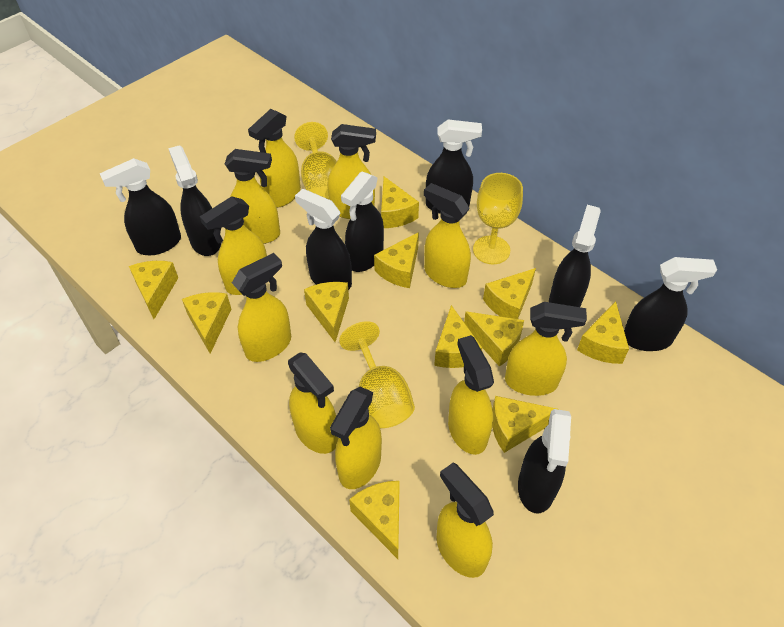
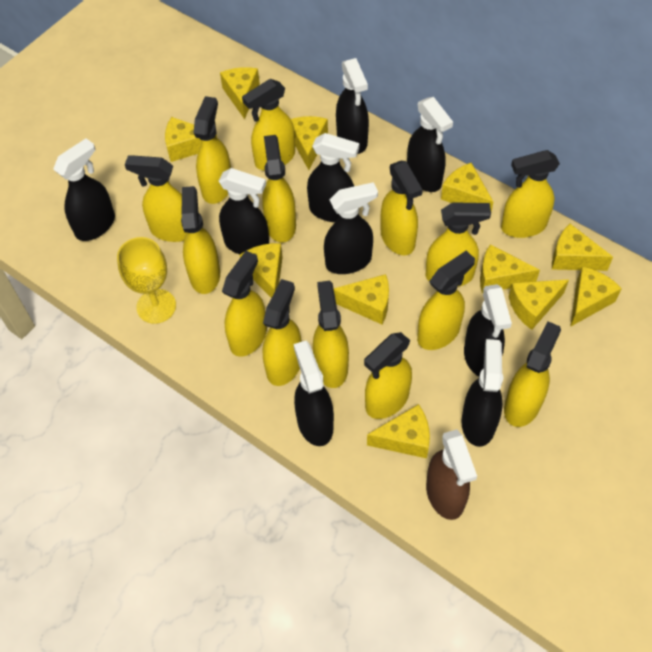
black spray bottle: 8 -> 9
brown spray bottle: 0 -> 1
yellow goblet: 3 -> 1
yellow spray bottle: 11 -> 14

